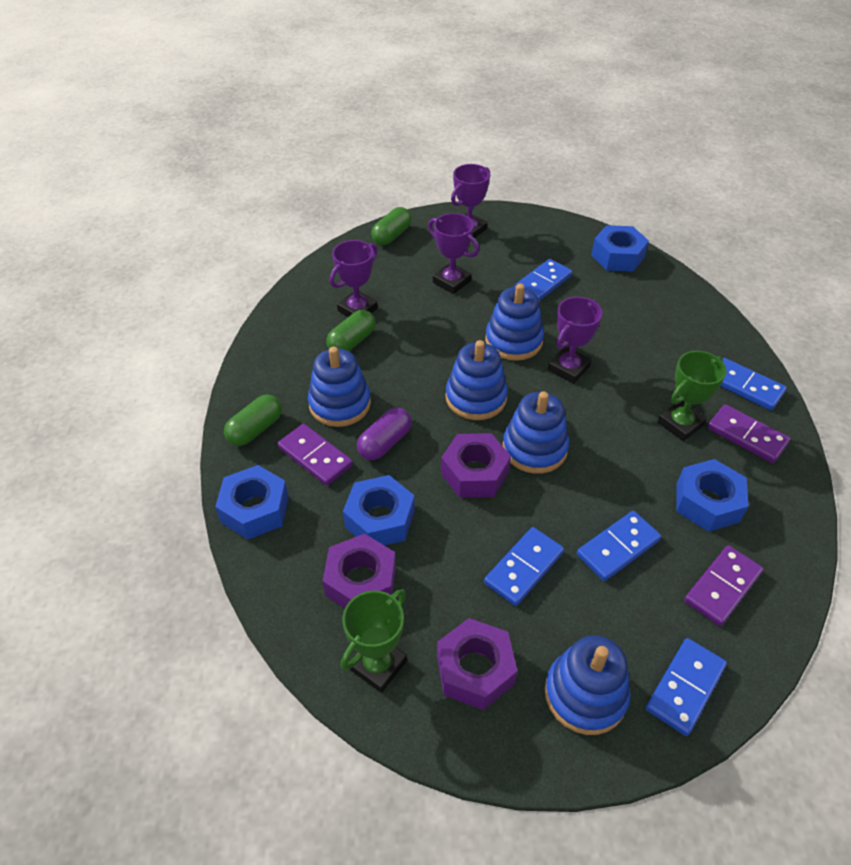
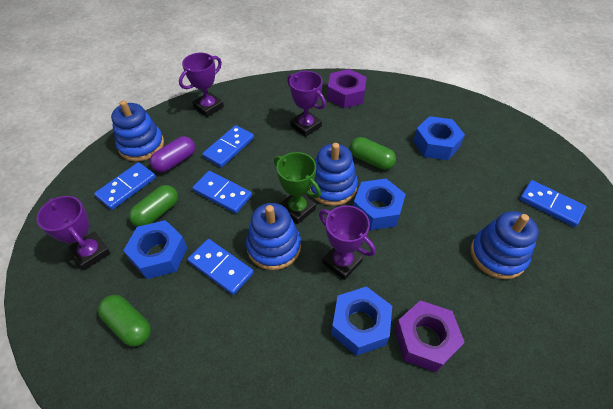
blue stacking toy: 5 -> 4
green trophy: 2 -> 1
purple domino: 3 -> 0
purple nut: 3 -> 2

